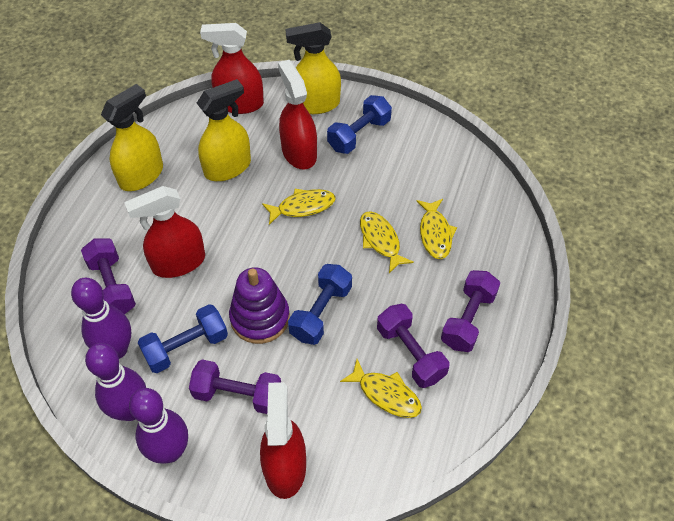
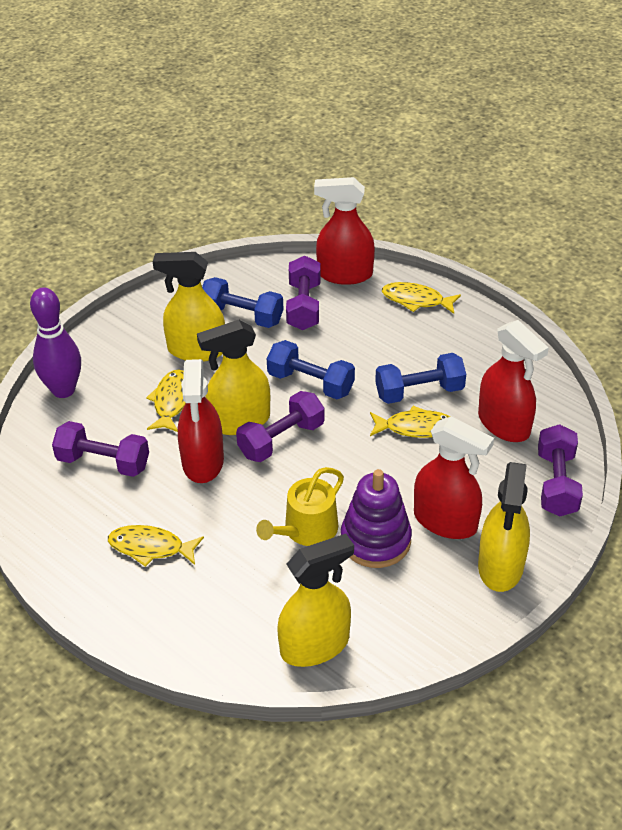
purple bowling pin: 3 -> 1
yellow spray bottle: 3 -> 4
yellow watering can: 0 -> 1

